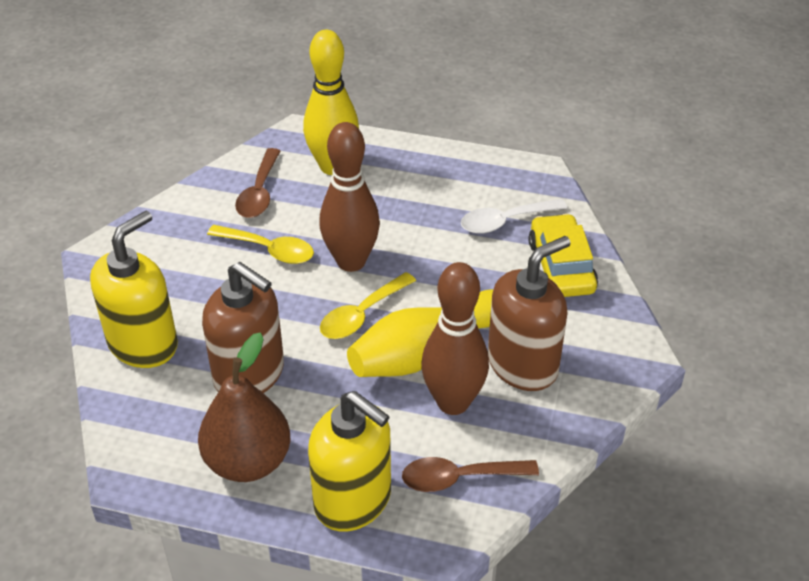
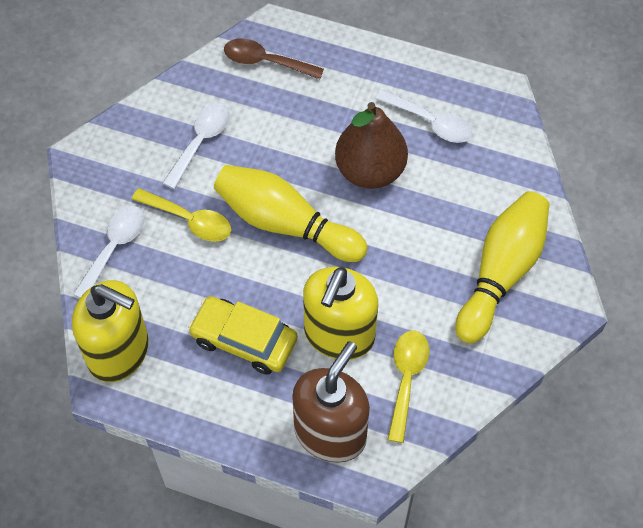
brown bowling pin: 2 -> 0
brown soap dispenser: 2 -> 1
brown spoon: 2 -> 1
white spoon: 1 -> 3

